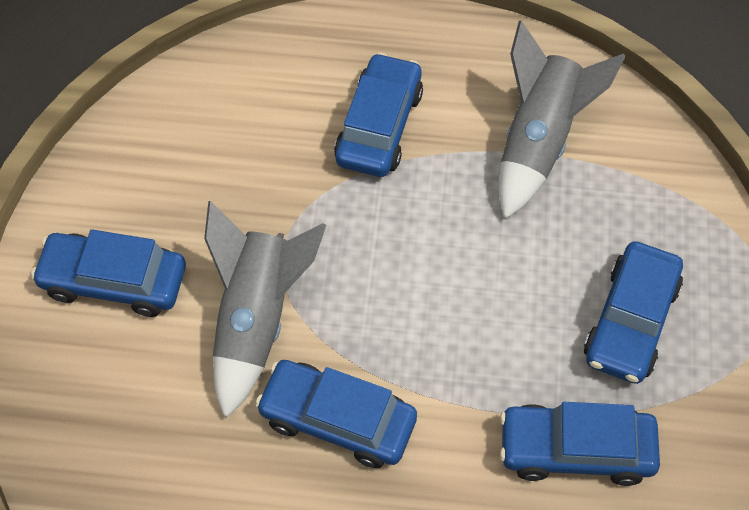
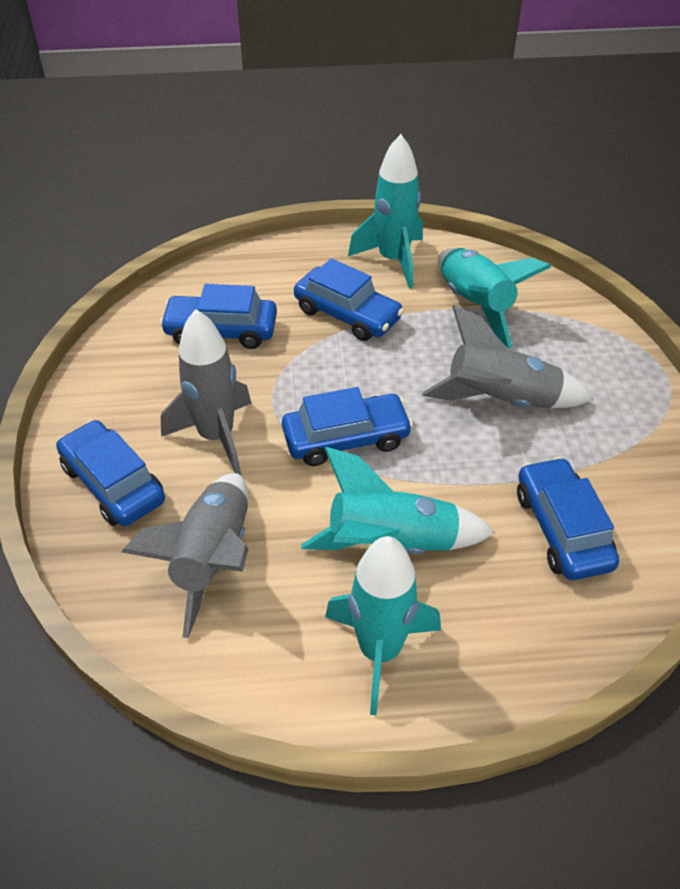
grey rocket: 2 -> 3
turquoise rocket: 0 -> 4

